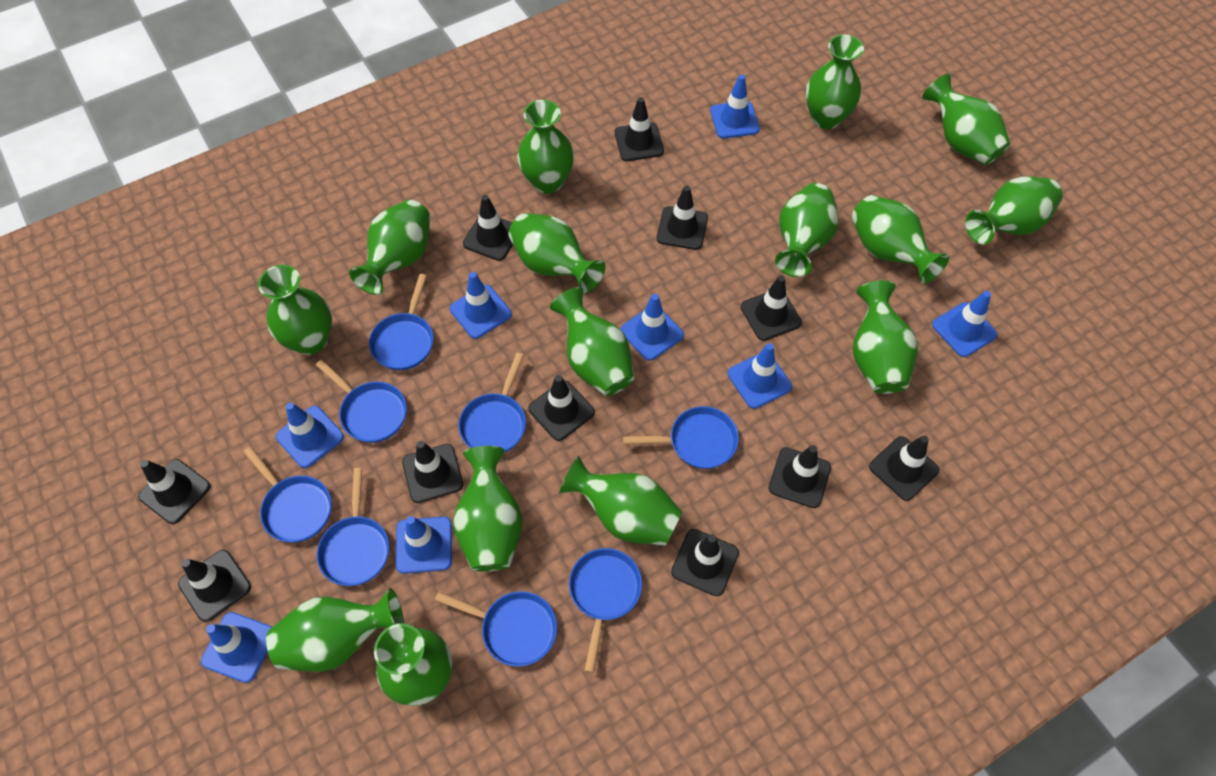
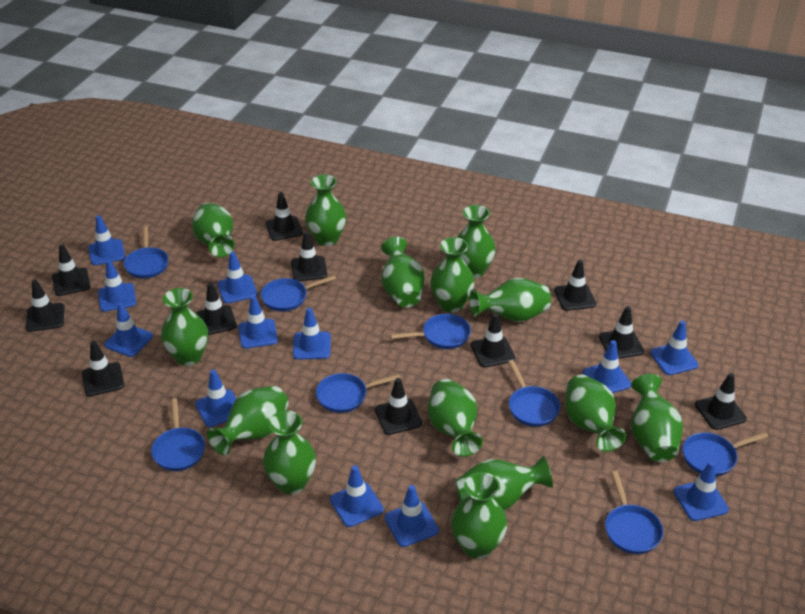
blue traffic cone: 8 -> 12
green vase: 15 -> 14

